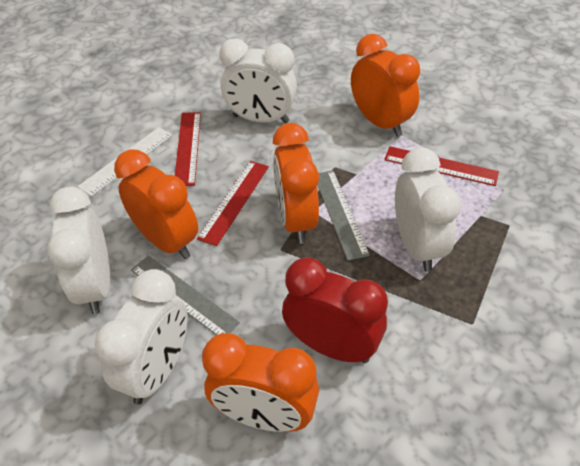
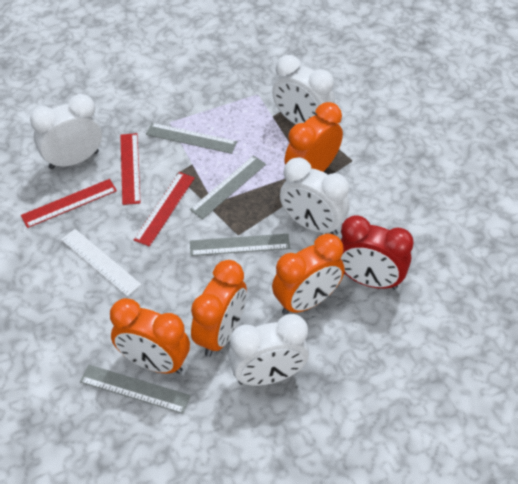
grey ruler: 2 -> 4

